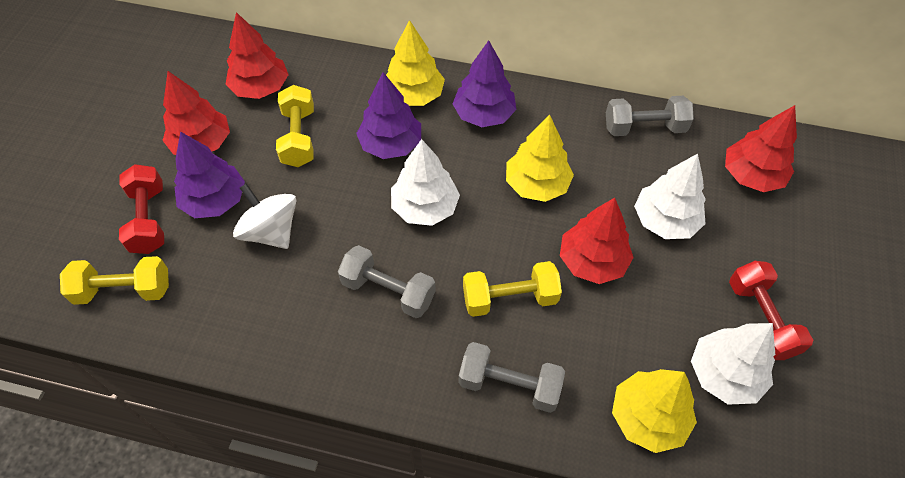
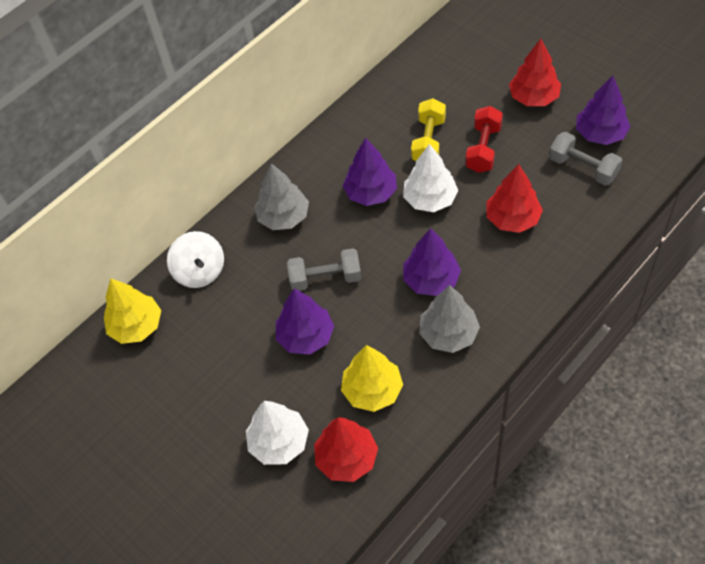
grey dumbbell: 3 -> 2
grey tree: 0 -> 2
purple tree: 3 -> 4
red dumbbell: 2 -> 1
red tree: 4 -> 3
white tree: 3 -> 2
yellow dumbbell: 3 -> 1
yellow tree: 3 -> 2

